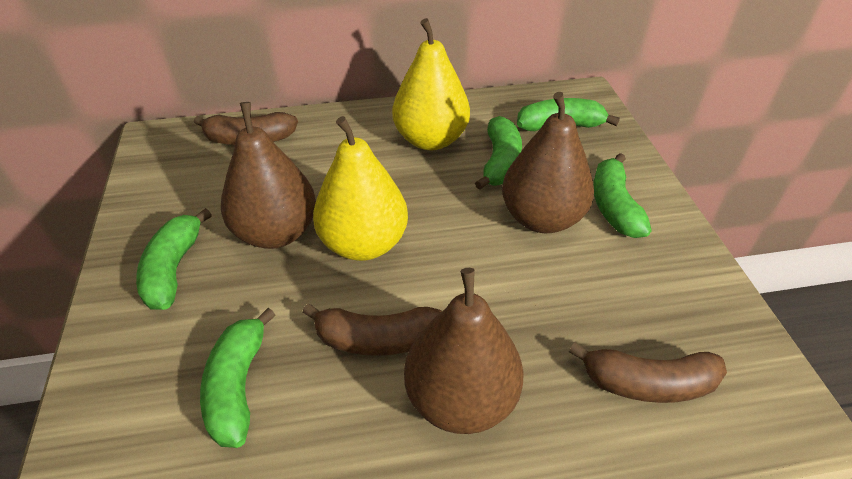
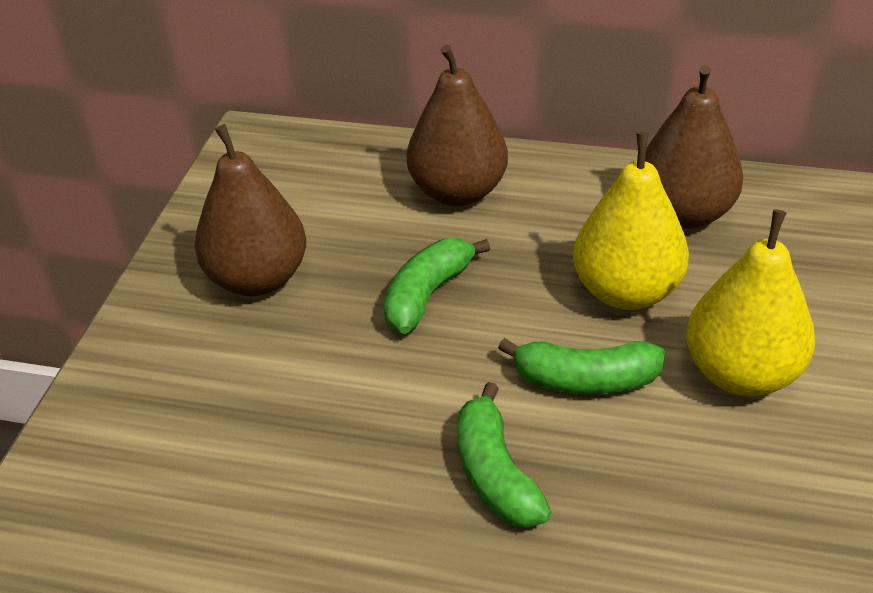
brown banana: 3 -> 0
green banana: 5 -> 3

